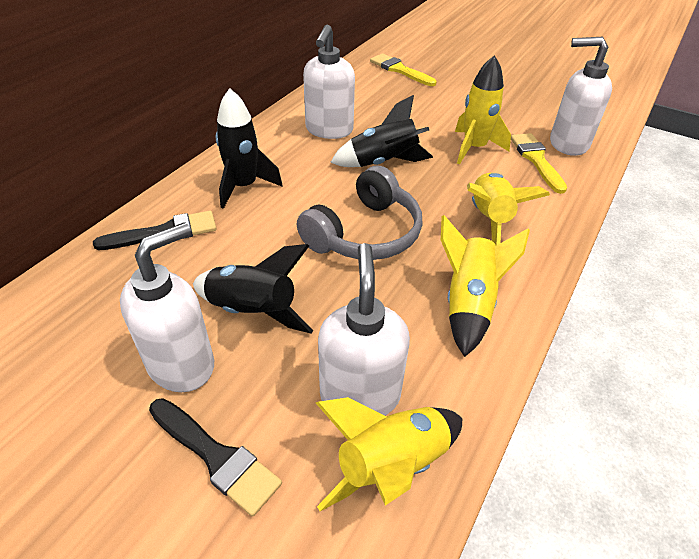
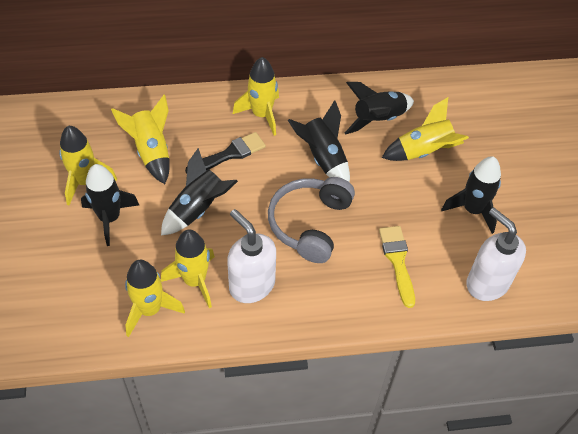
black brush: 2 -> 1
black rocket: 3 -> 5
white soap dispenser: 4 -> 2
yellow brush: 2 -> 1
yellow rocket: 4 -> 6

